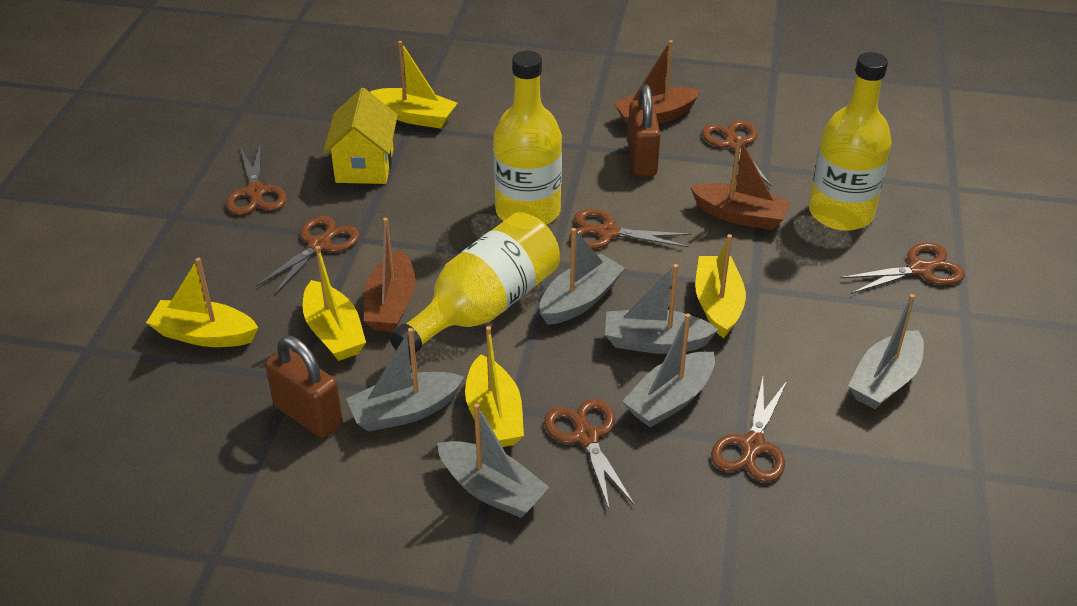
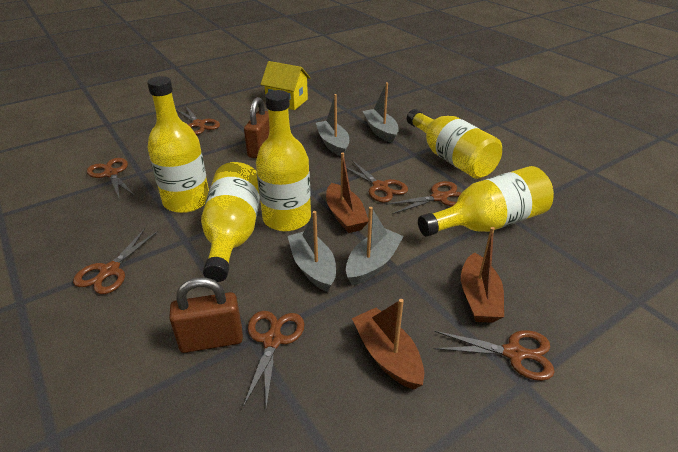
grey boat: 6 -> 4
yellow boat: 5 -> 0
yellow bottle: 3 -> 5

